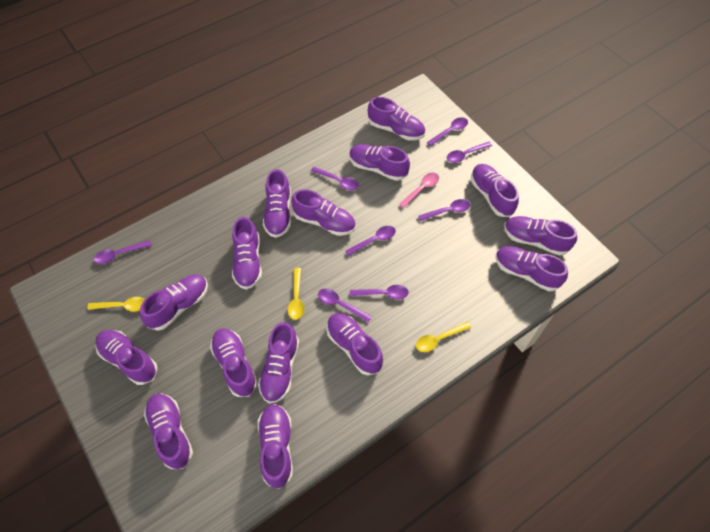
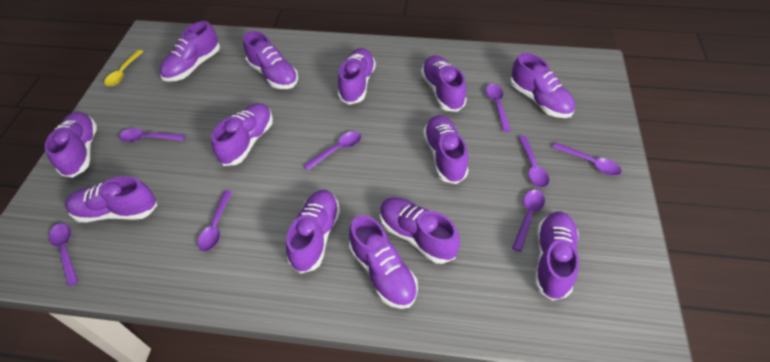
pink spoon: 1 -> 0
purple shoe: 15 -> 13
yellow spoon: 3 -> 1

